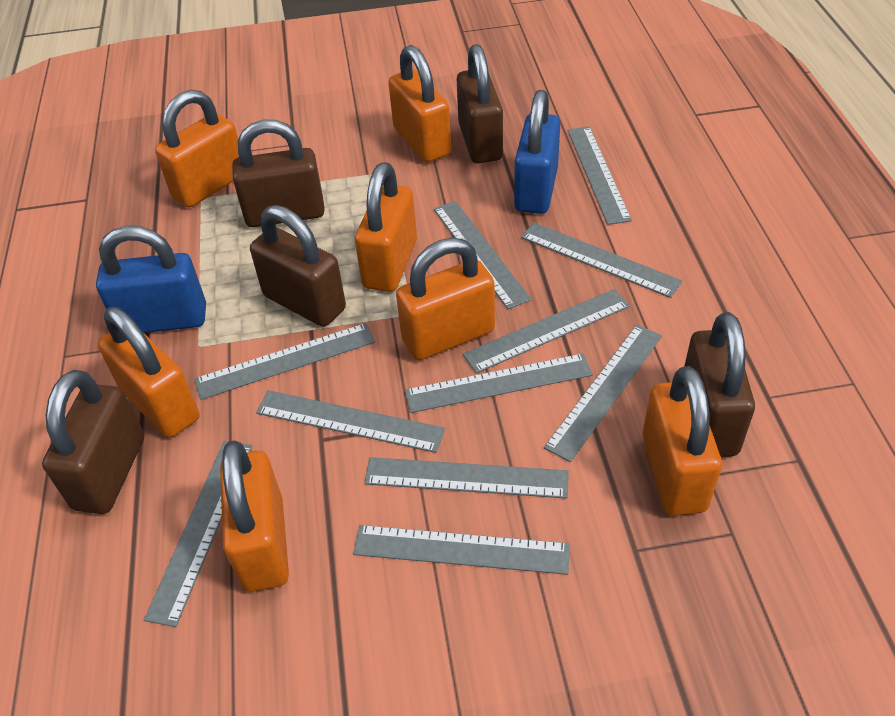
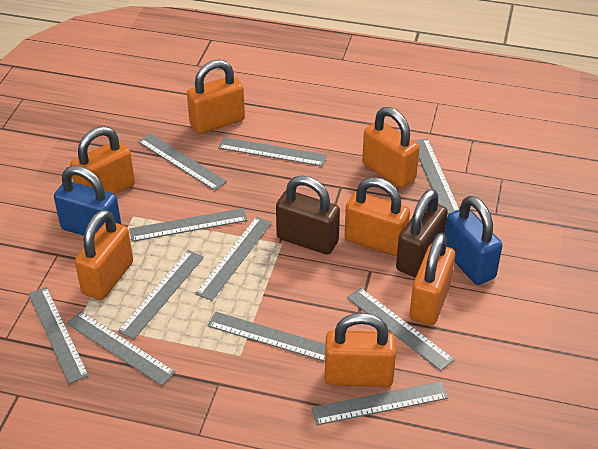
brown padlock: 5 -> 2

